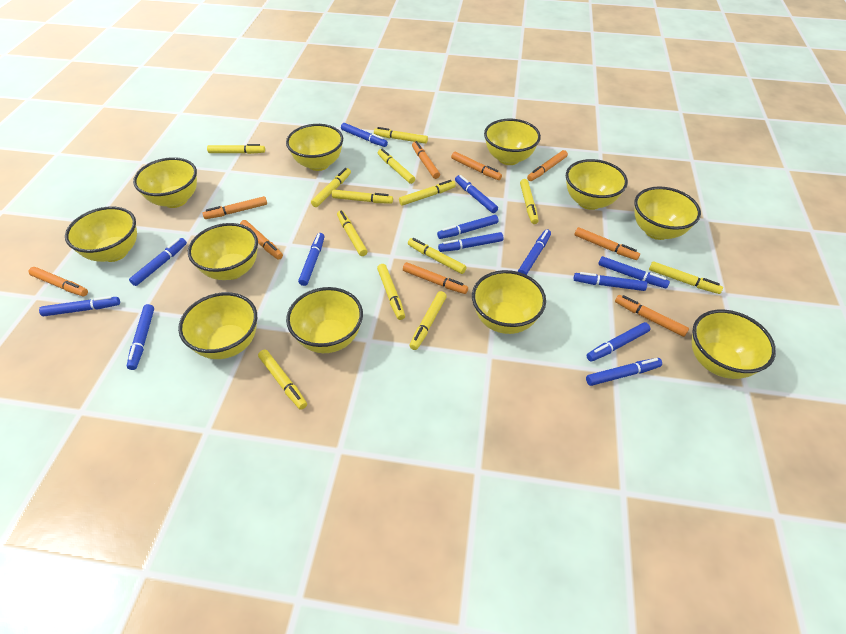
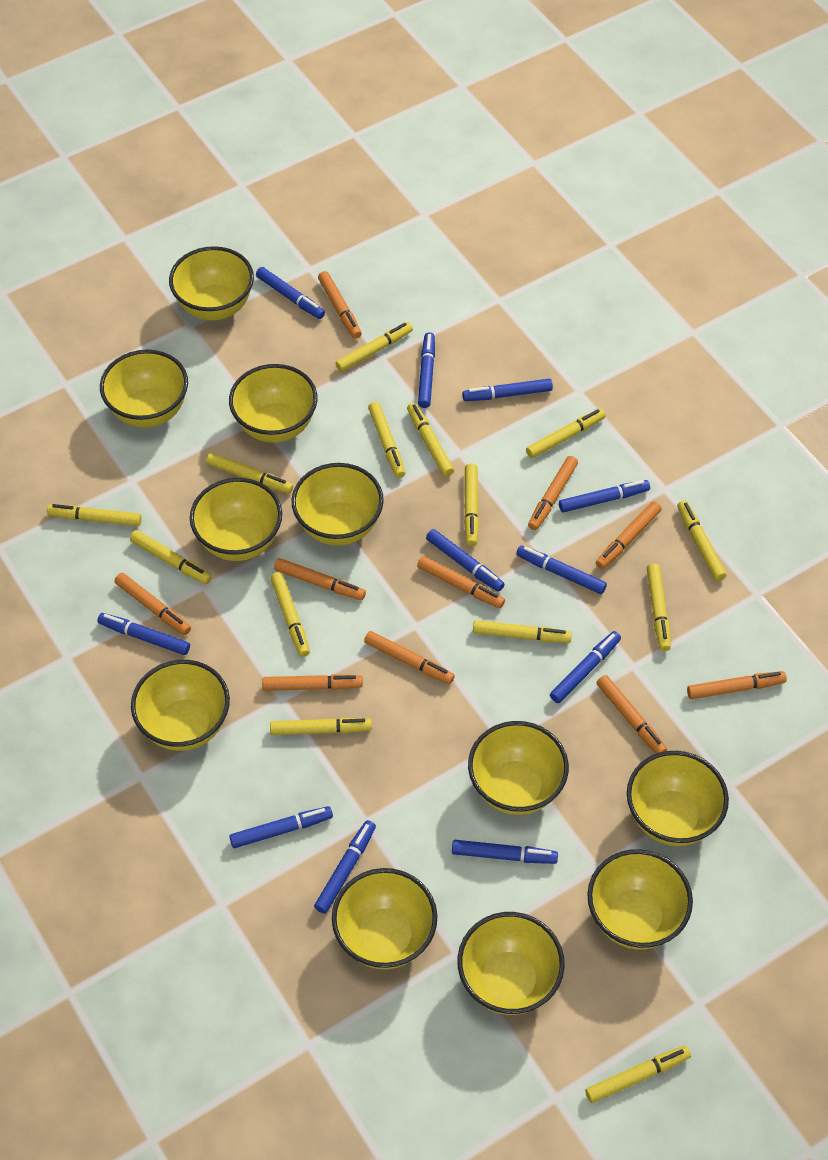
blue marker: 13 -> 11
orange marker: 9 -> 10
yellow marker: 13 -> 14

